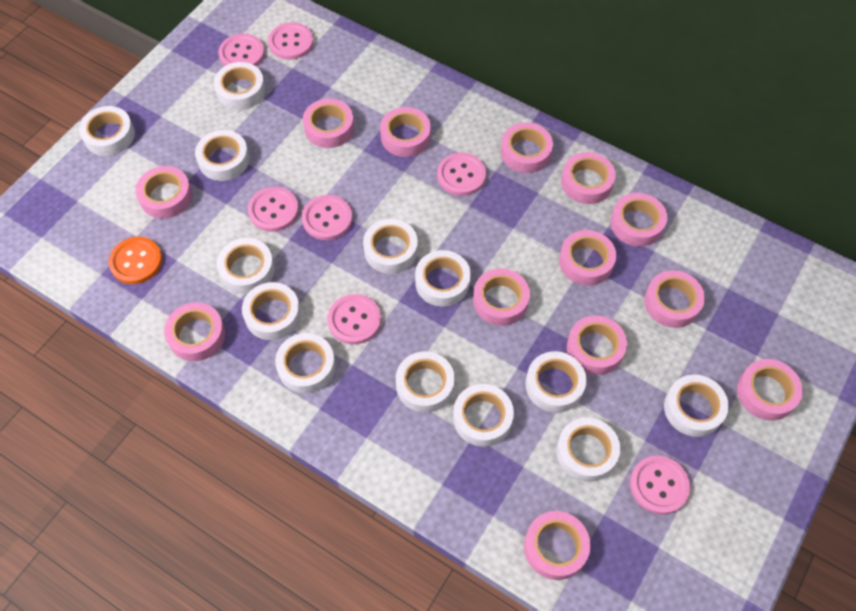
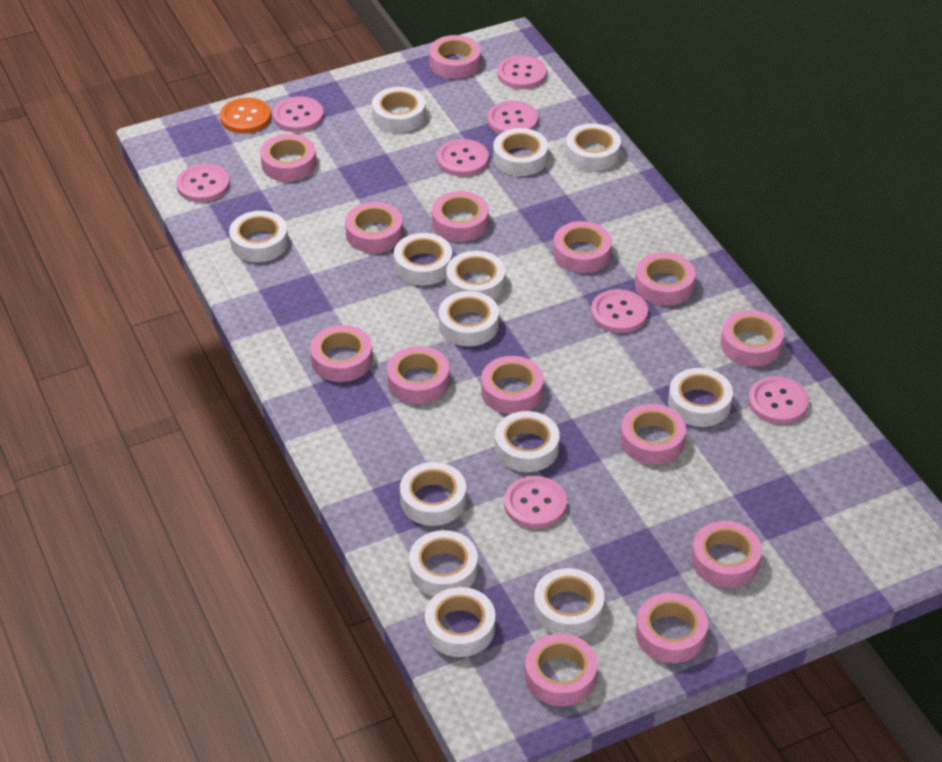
pink button: 7 -> 8
pink tape: 13 -> 14

